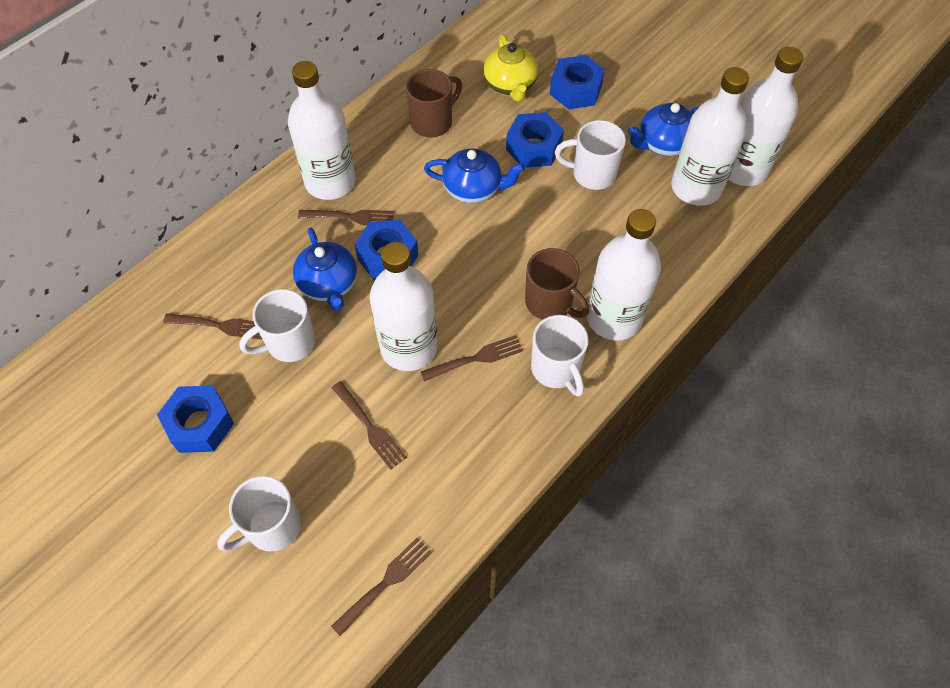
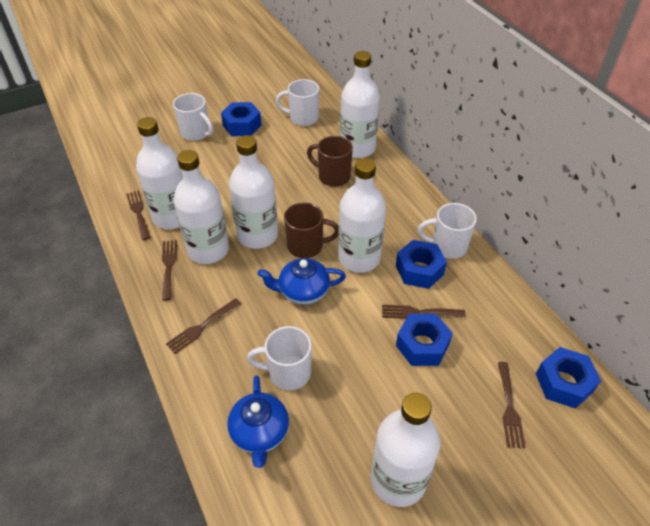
blue teapot: 3 -> 2
white bottle: 5 -> 6
yellow teapot: 1 -> 0

